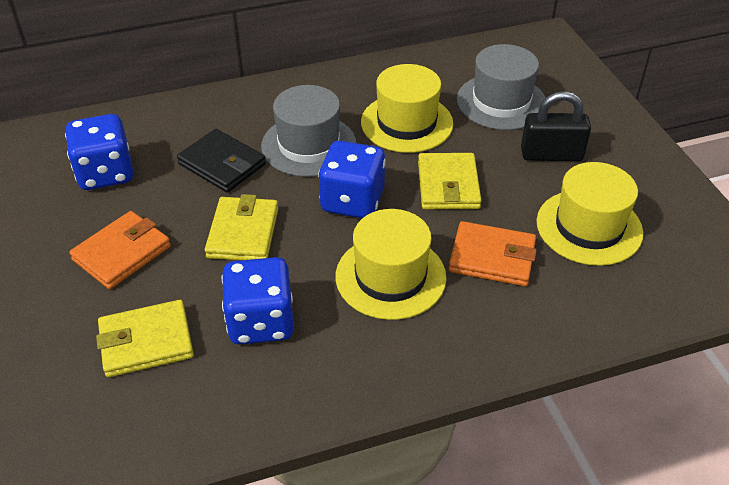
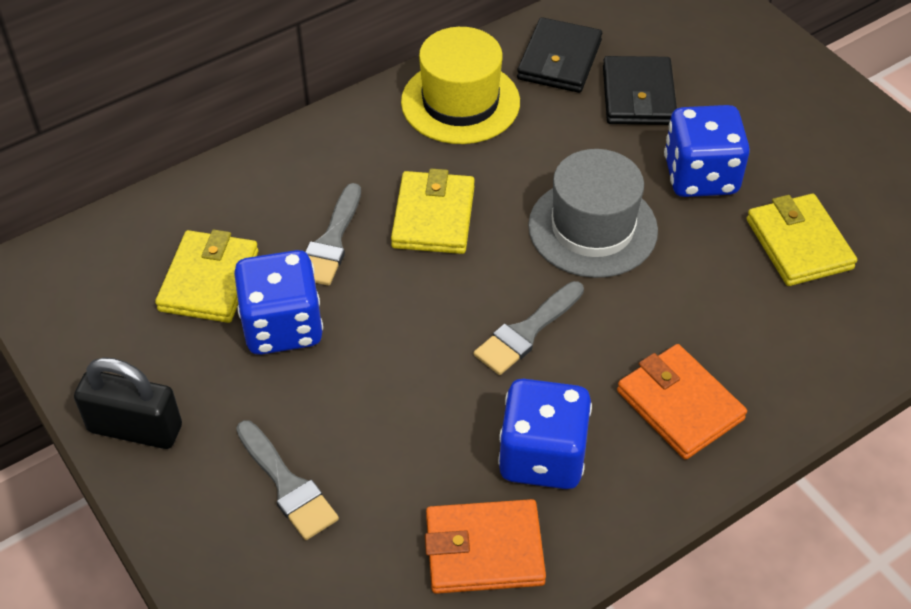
black wallet: 1 -> 2
grey brush: 0 -> 3
grey hat: 2 -> 1
yellow hat: 3 -> 1

